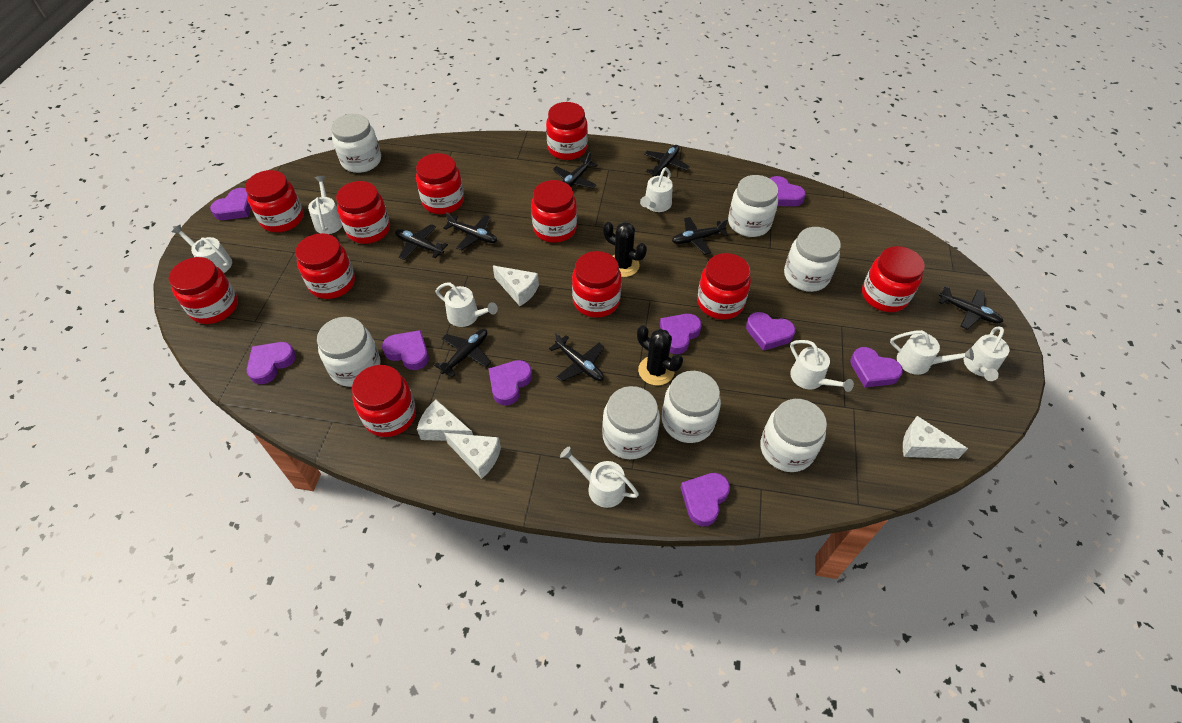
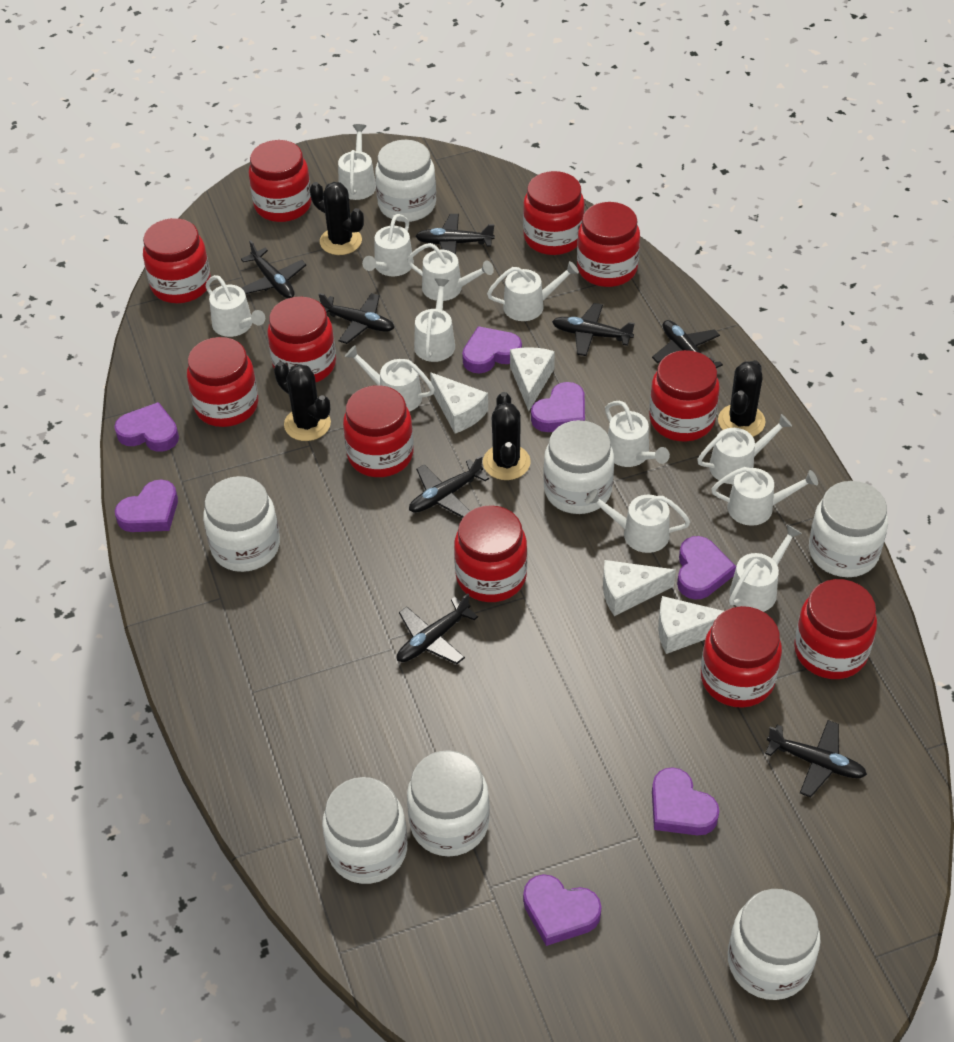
black cactus: 2 -> 4
purple heart: 9 -> 7
white watering can: 8 -> 12

